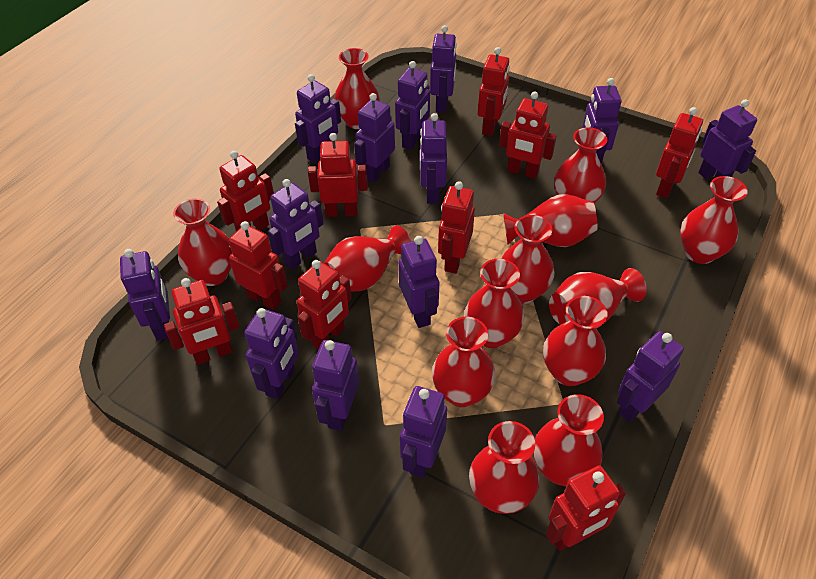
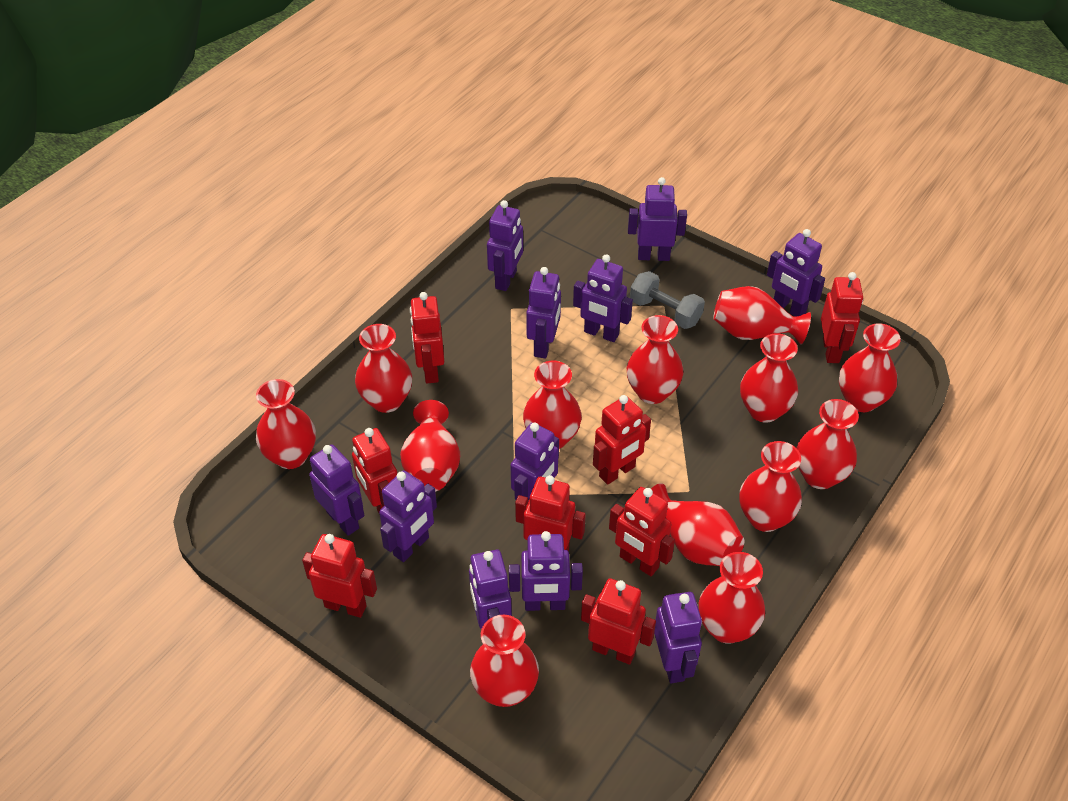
grey dumbbell: 0 -> 1
purple robot: 14 -> 11
red robot: 10 -> 8

